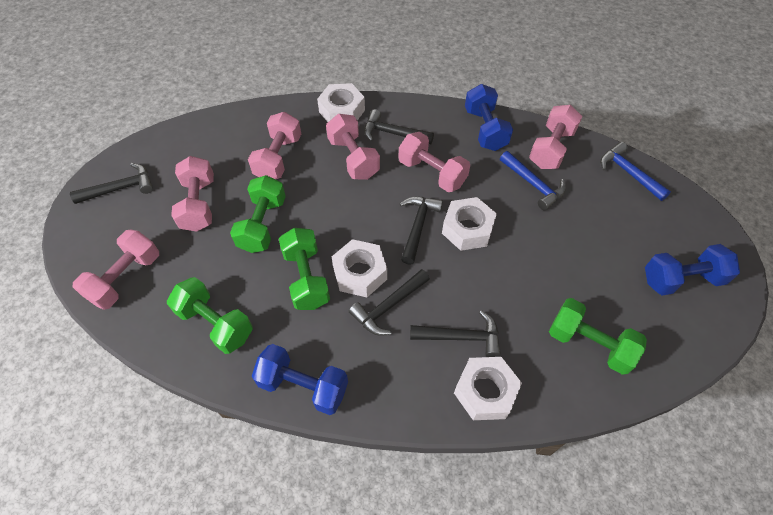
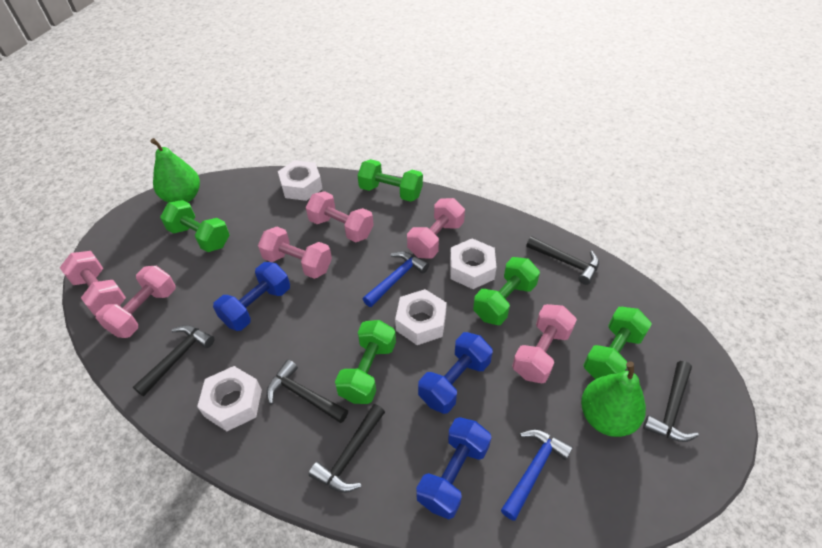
green dumbbell: 4 -> 5
green pear: 0 -> 2

